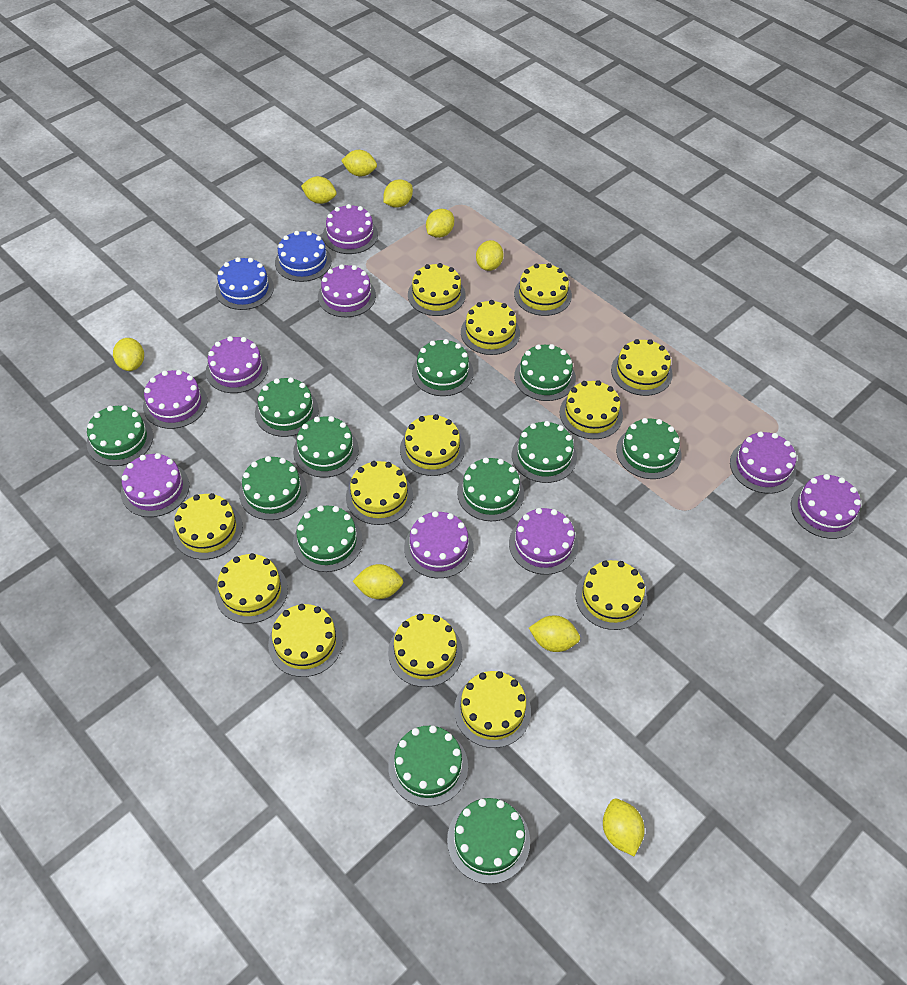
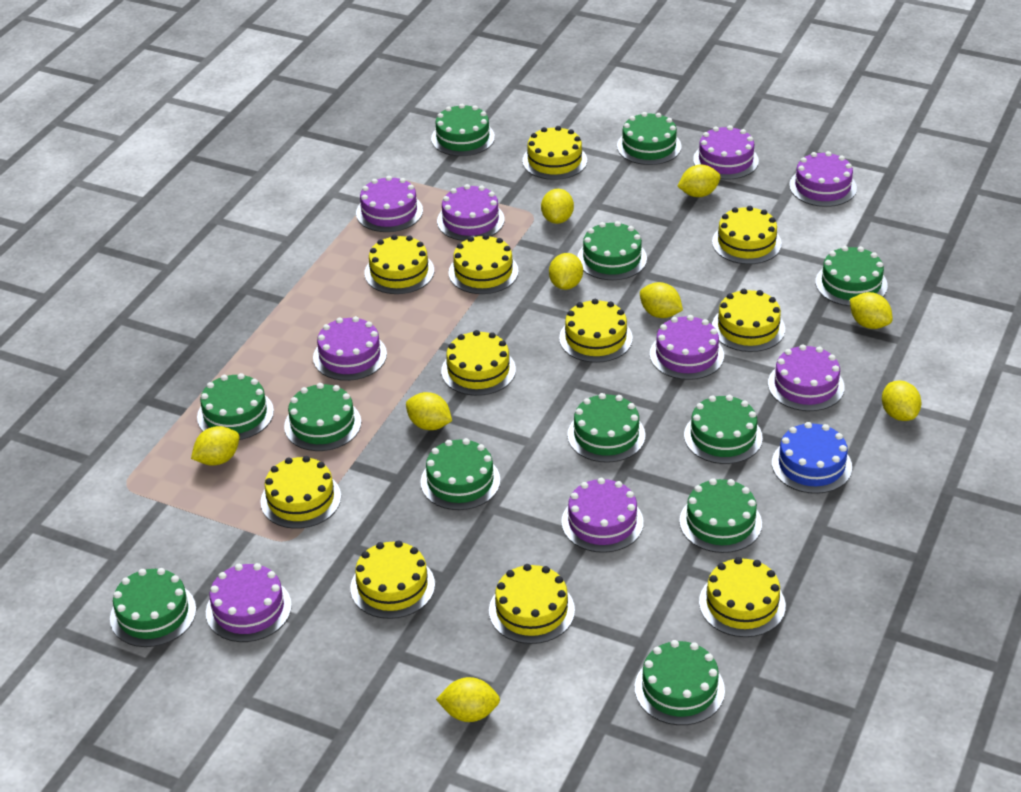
blue cake: 2 -> 1
yellow cake: 13 -> 11

